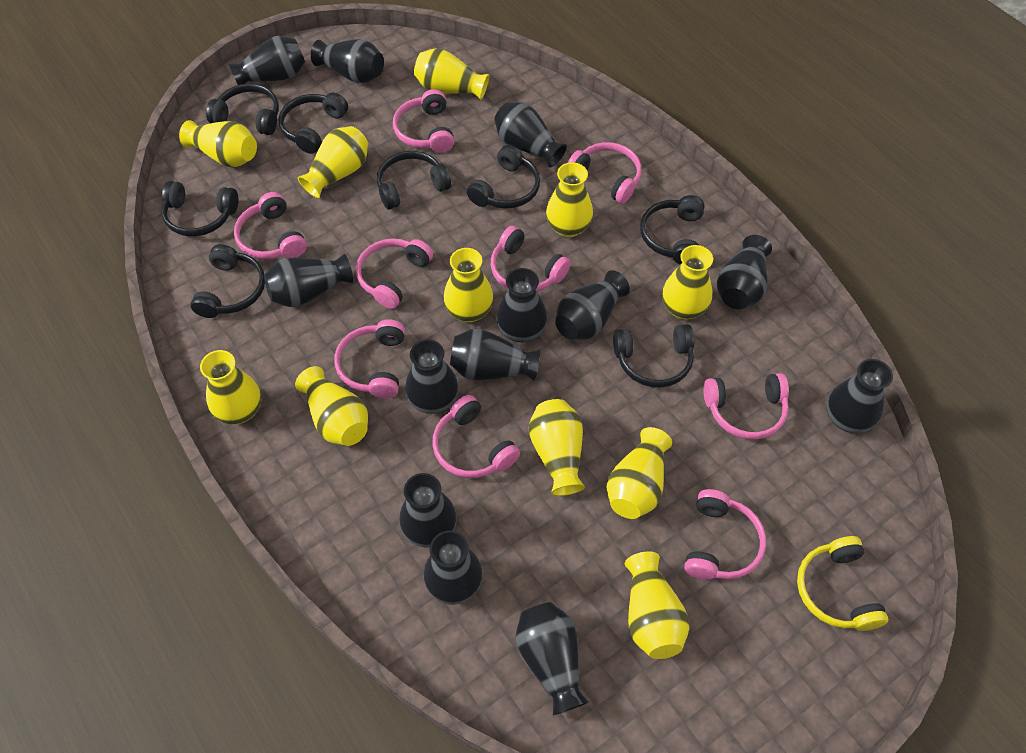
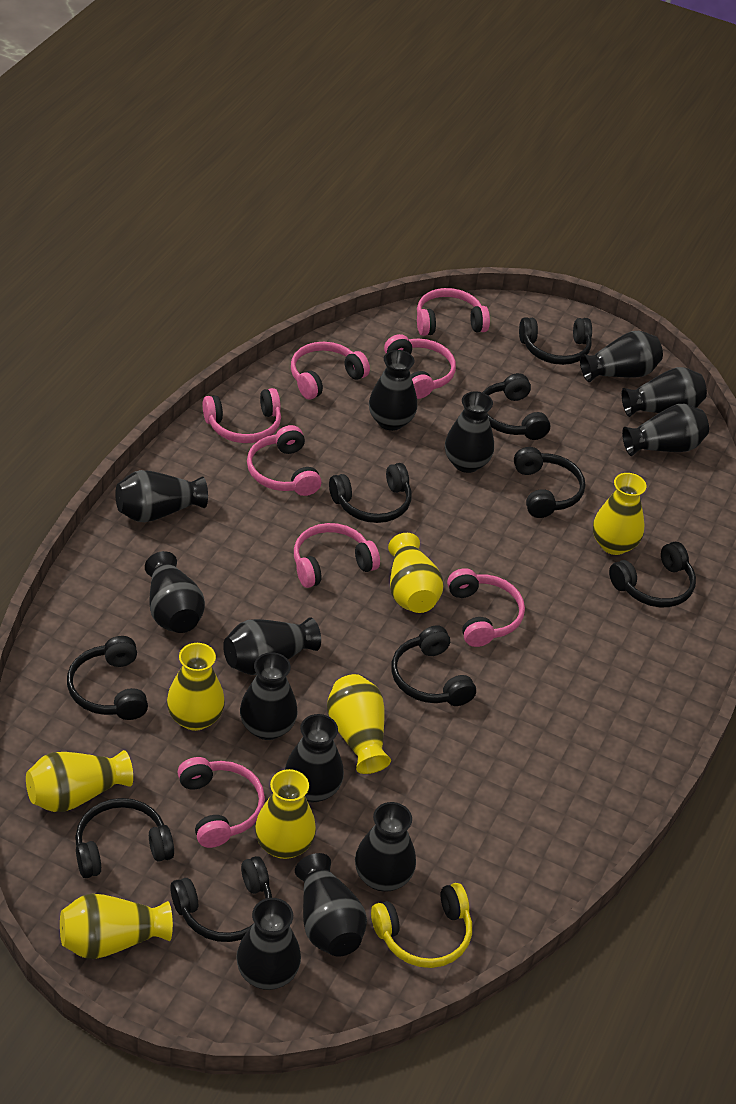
black headphones: 8 -> 9
pink headphones: 9 -> 8
yellow vase: 11 -> 7

